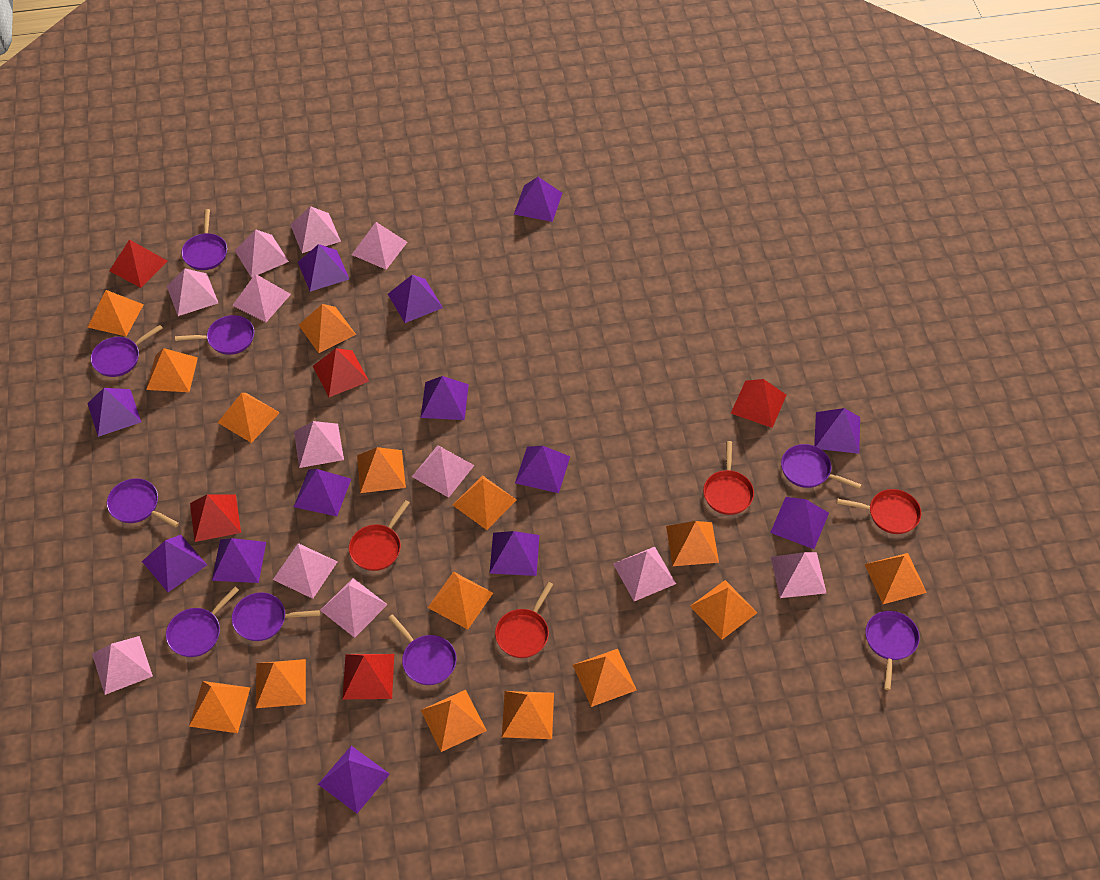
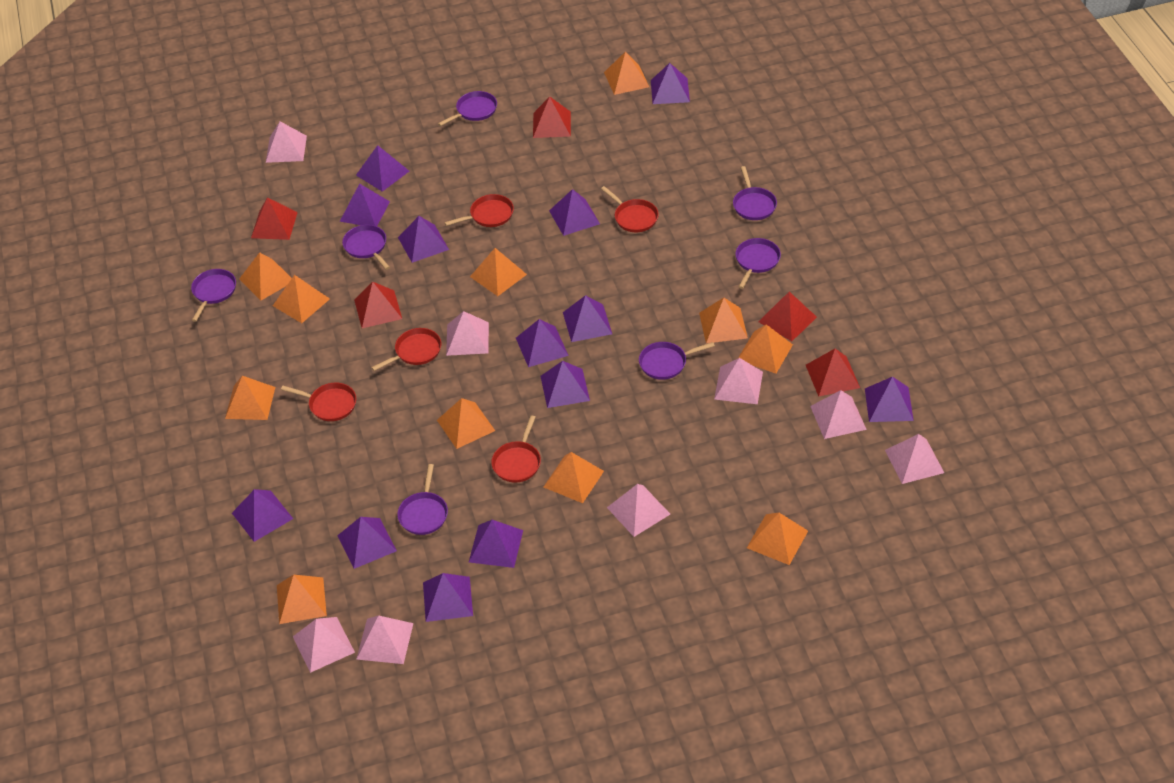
orange pyramid: 15 -> 11
pink pyramid: 12 -> 8
purple pan: 9 -> 7
red pan: 4 -> 5

